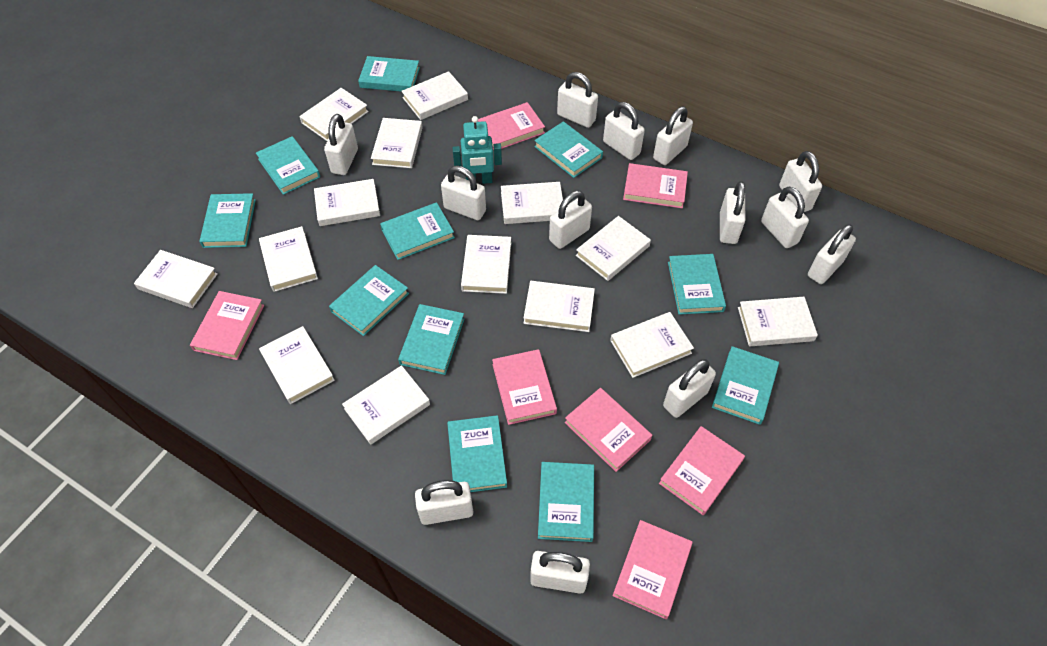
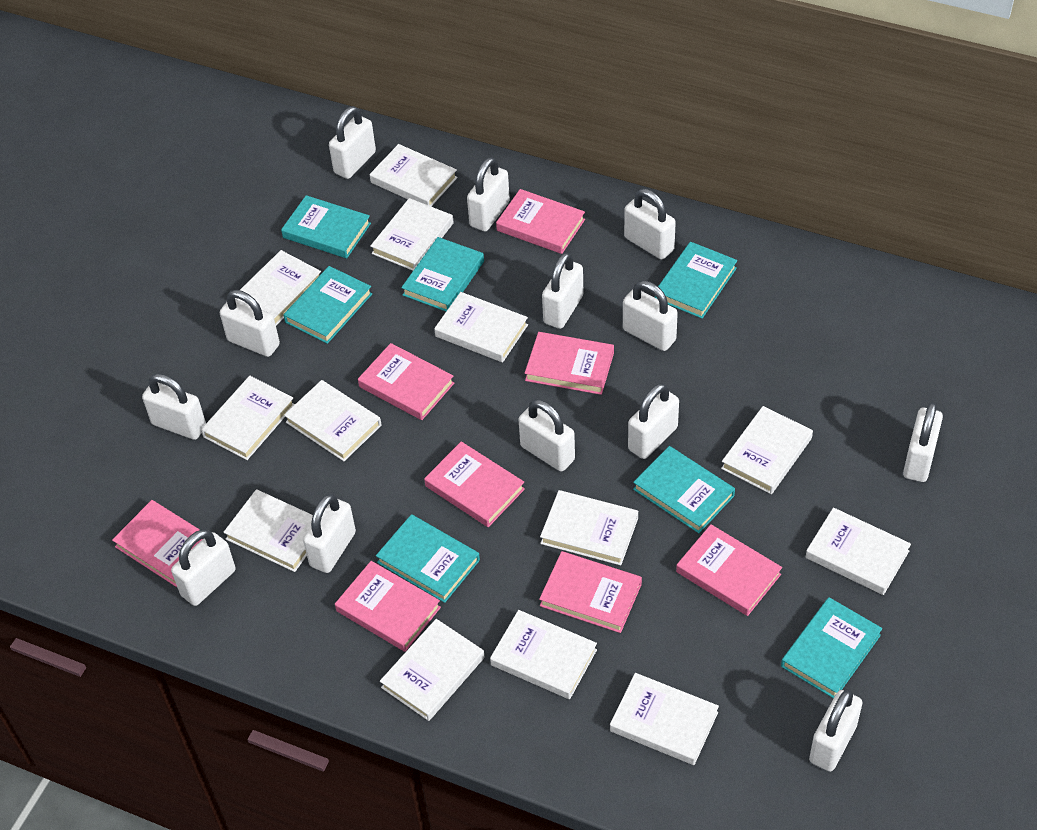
pink book: 7 -> 8
turquoise book: 11 -> 7
turquoise robot: 1 -> 0
white book: 14 -> 13

